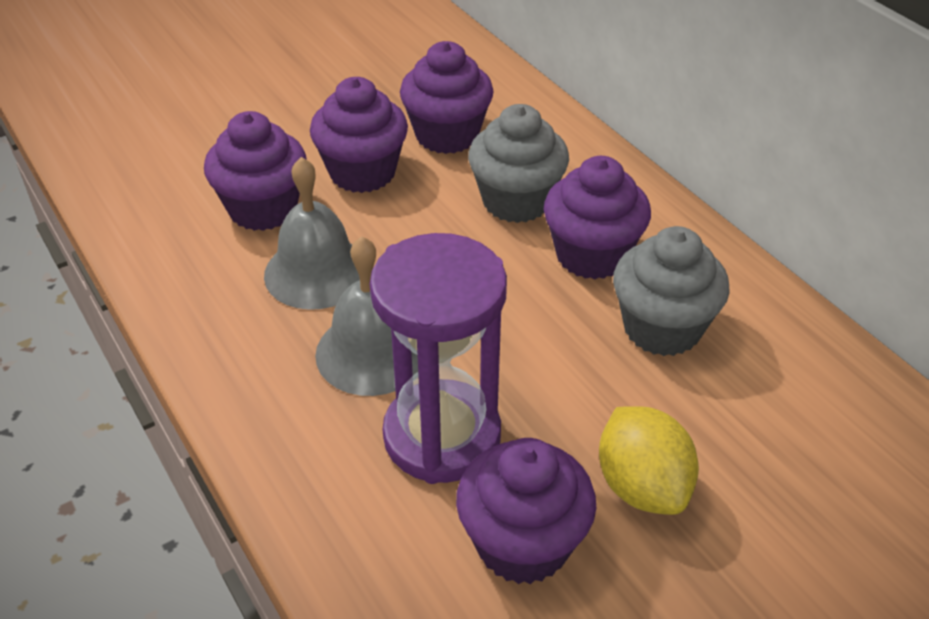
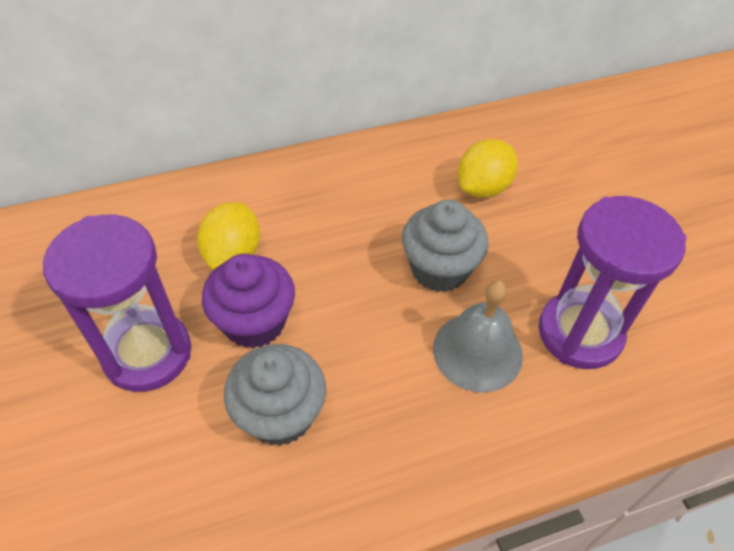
grey bell: 2 -> 1
purple cupcake: 5 -> 1
purple hourglass: 1 -> 2
yellow lemon: 1 -> 2

